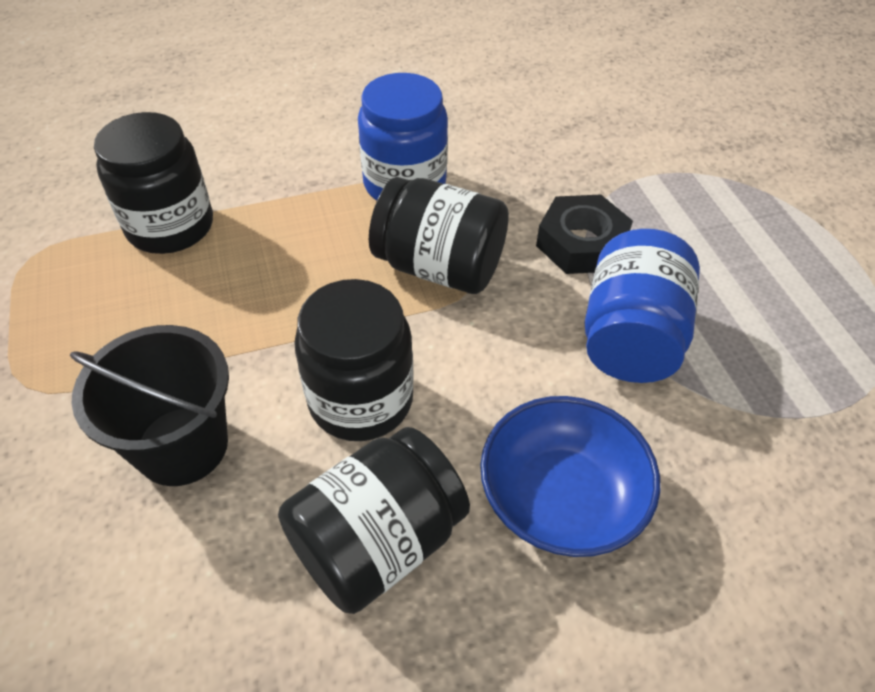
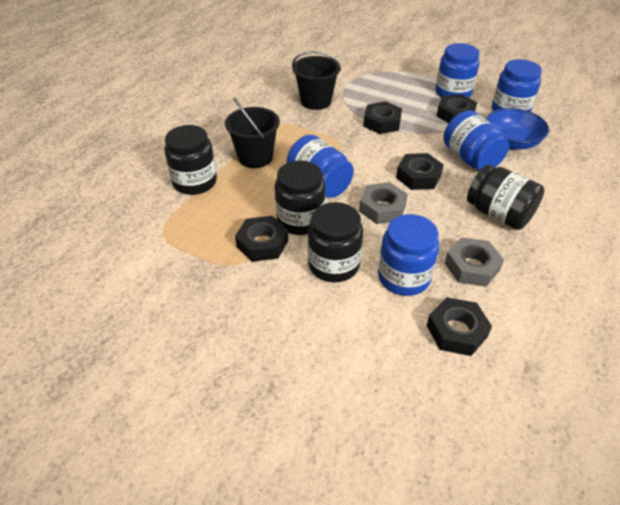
black bucket: 1 -> 2
black nut: 1 -> 5
blue jar: 2 -> 5
grey nut: 0 -> 2

